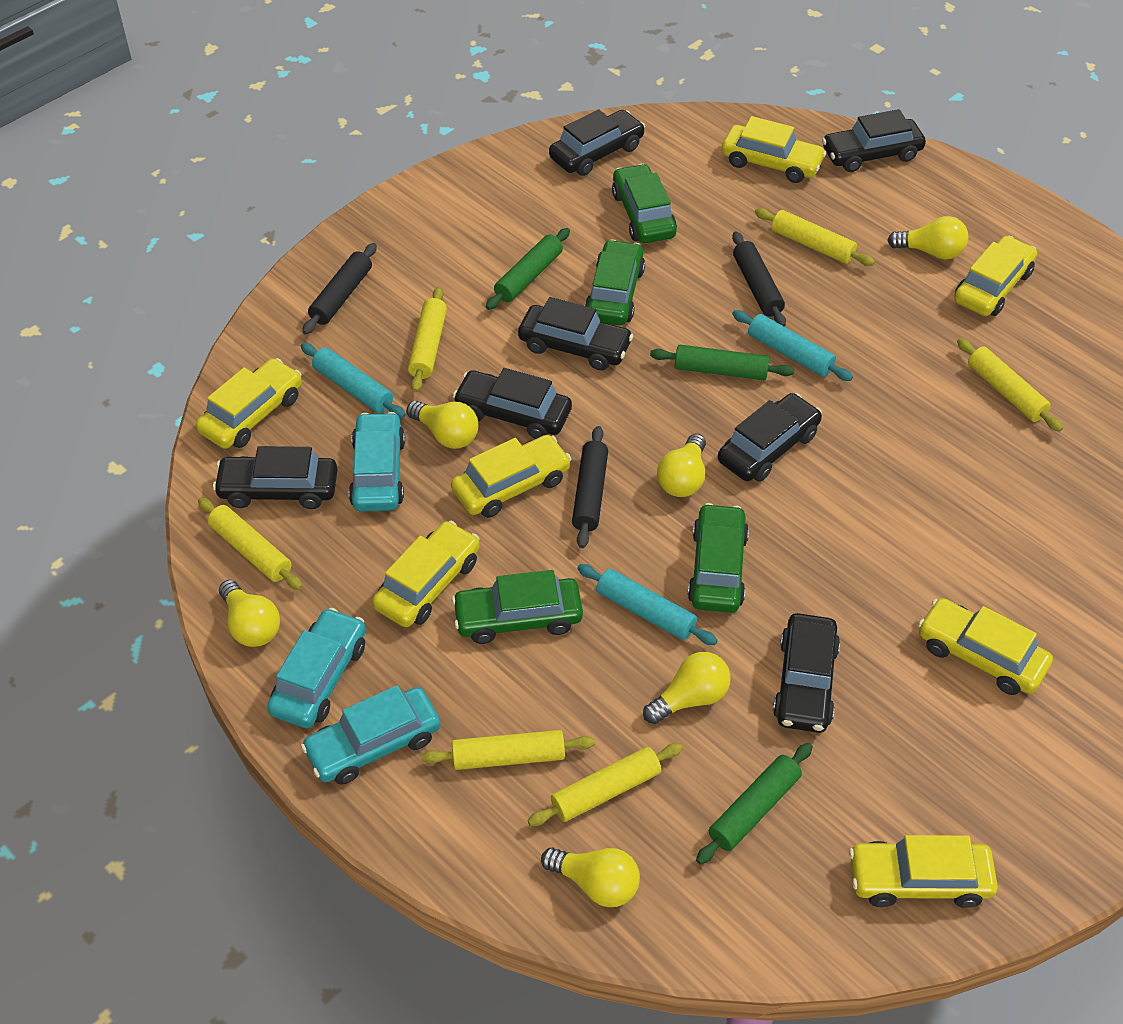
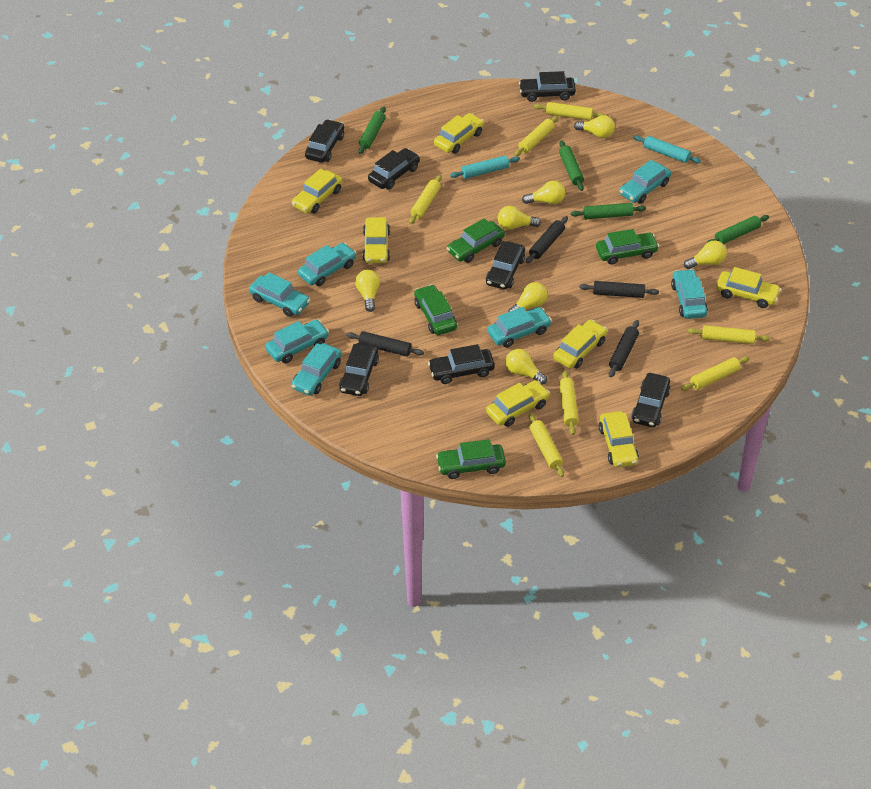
black rolling pin: 3 -> 4
green rolling pin: 3 -> 4
turquoise car: 3 -> 7
turquoise rolling pin: 3 -> 2
yellow light bulb: 6 -> 7
yellow rolling pin: 6 -> 7

